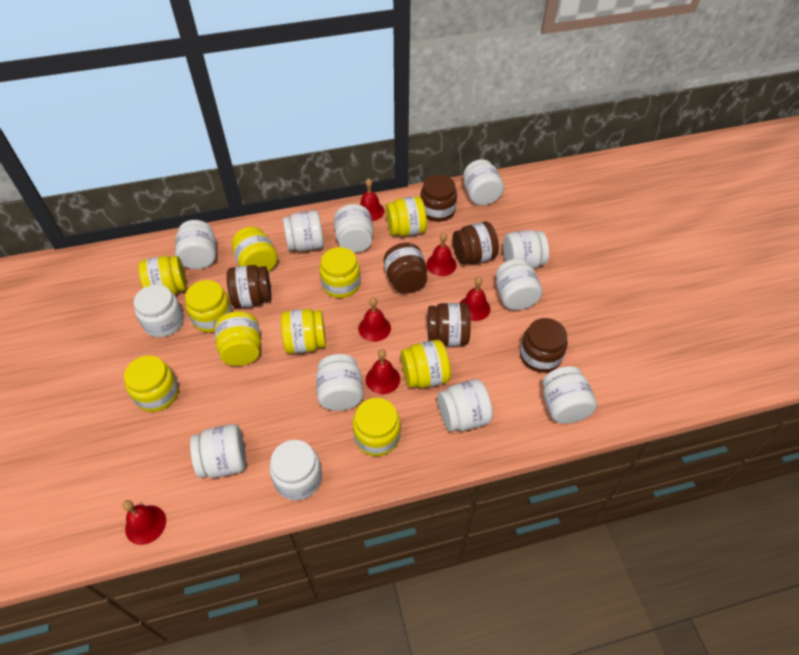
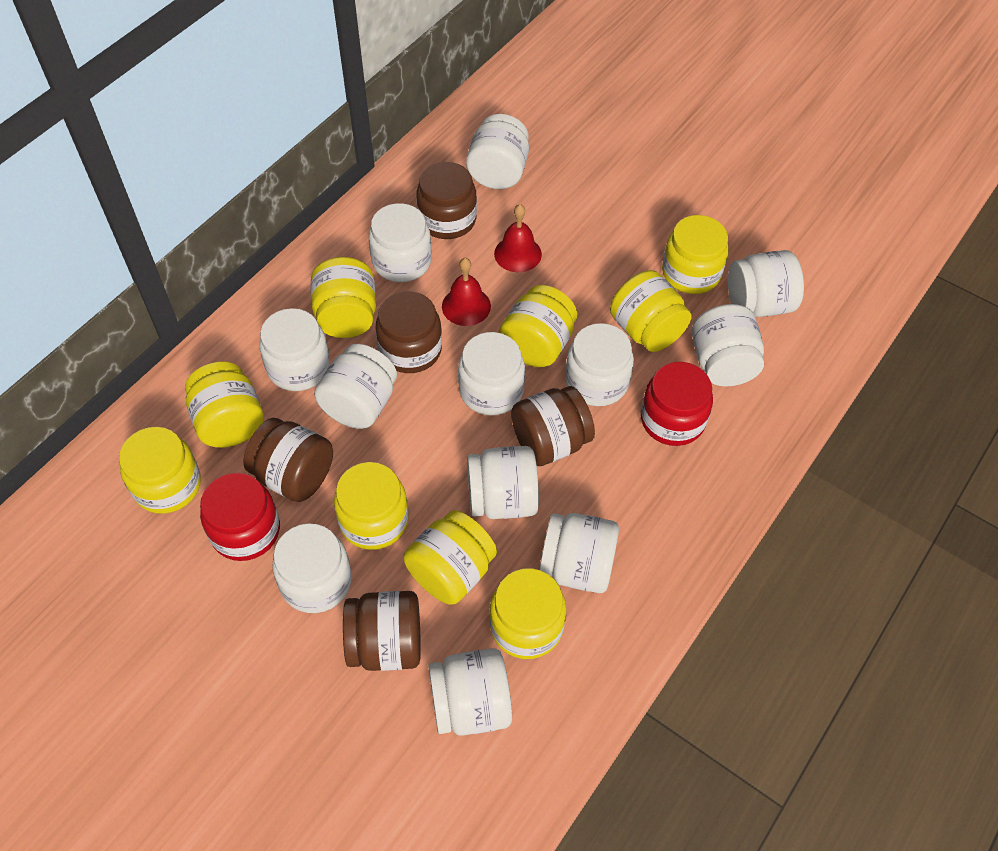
brown jar: 6 -> 5
red bell: 6 -> 2
red jar: 0 -> 2
yellow jar: 10 -> 9

